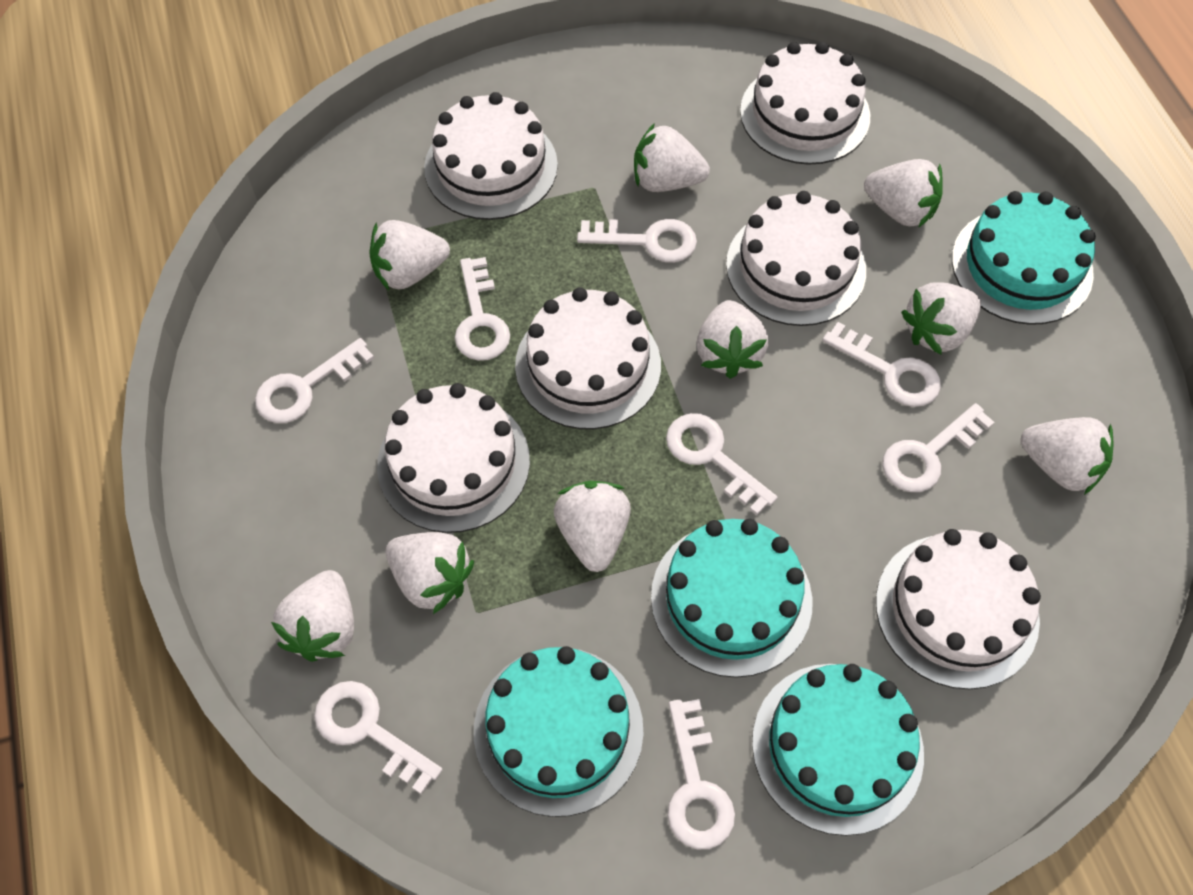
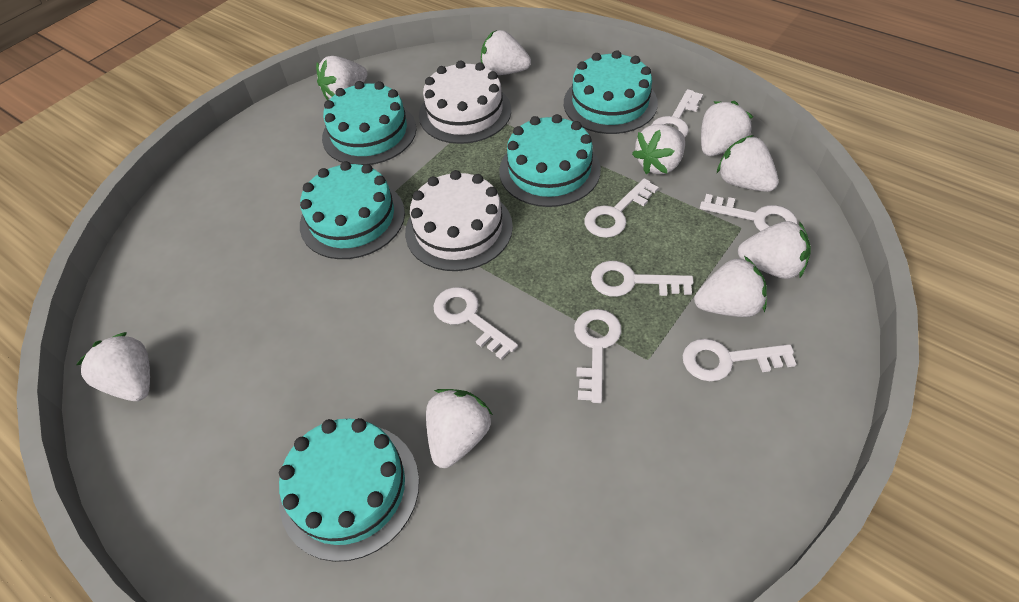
turquoise cake: 4 -> 5
white cake: 6 -> 2
white key: 8 -> 7

